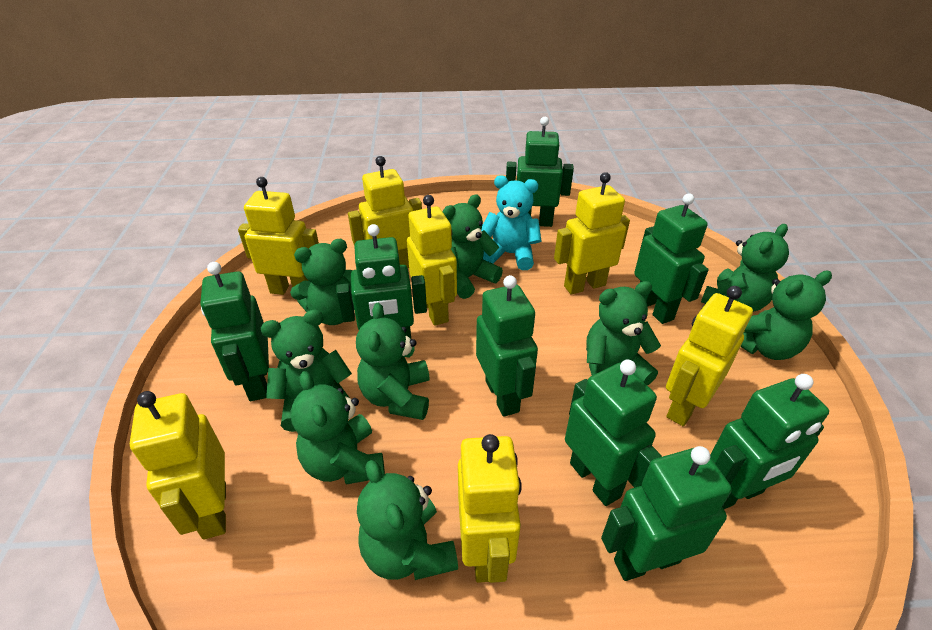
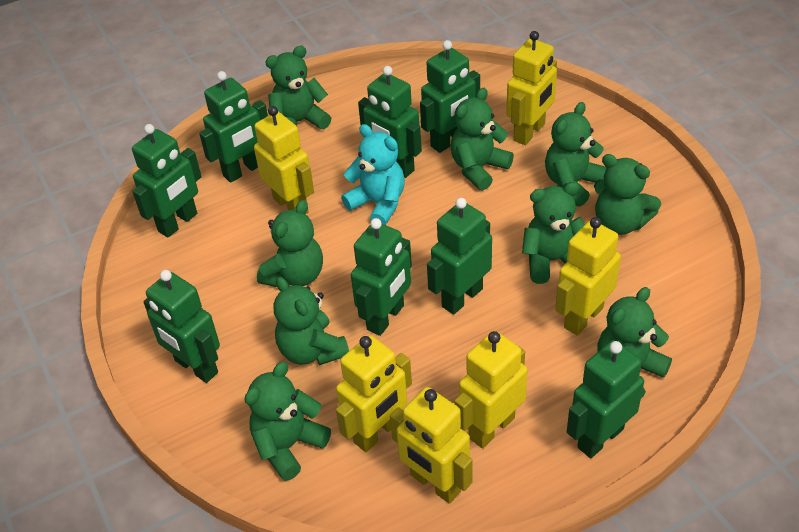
yellow robot: 7 -> 6

